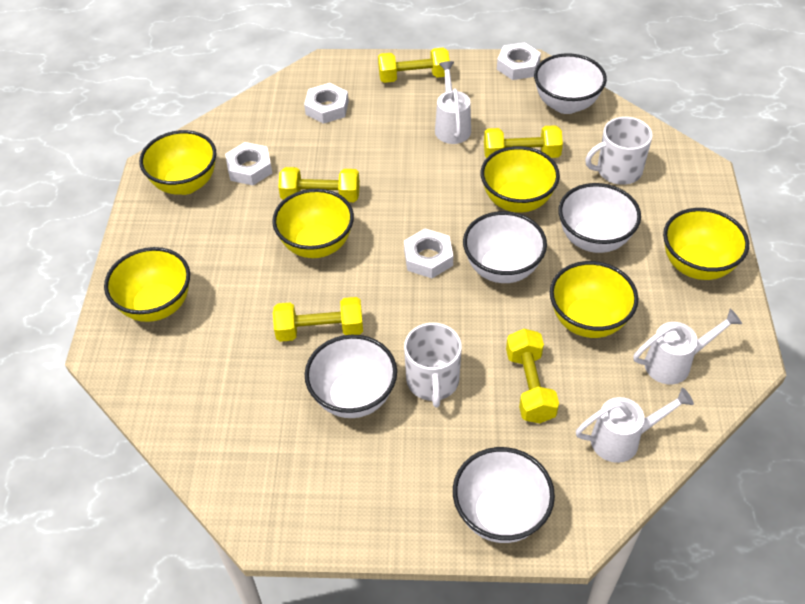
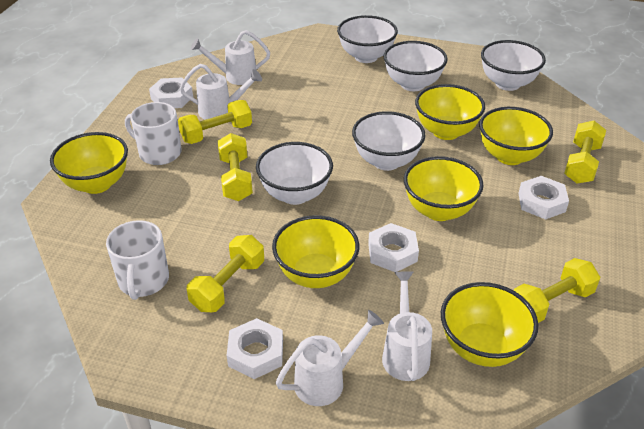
white watering can: 3 -> 4

